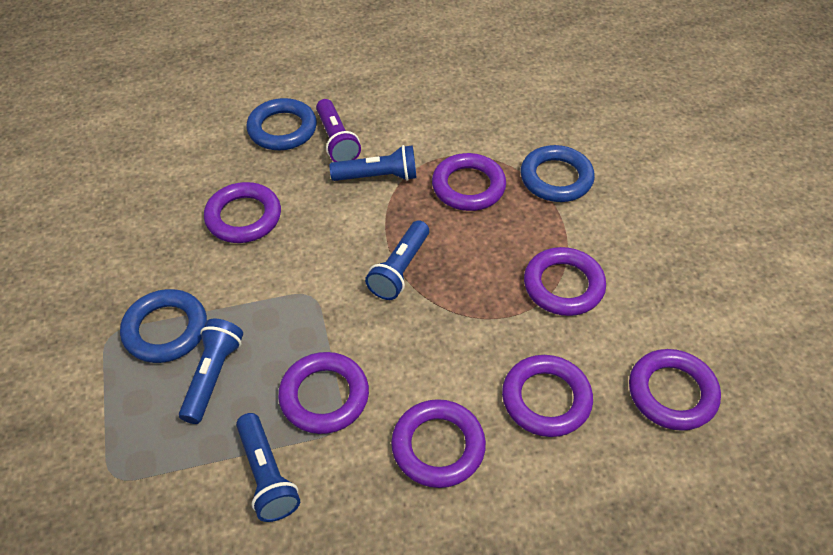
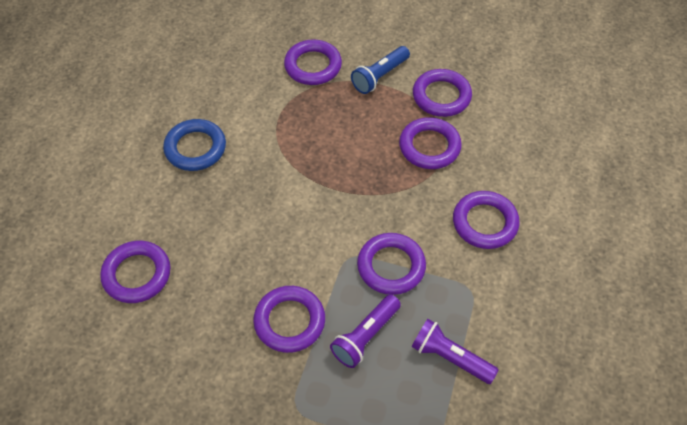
blue flashlight: 4 -> 1
blue ring: 3 -> 1
purple flashlight: 1 -> 2

